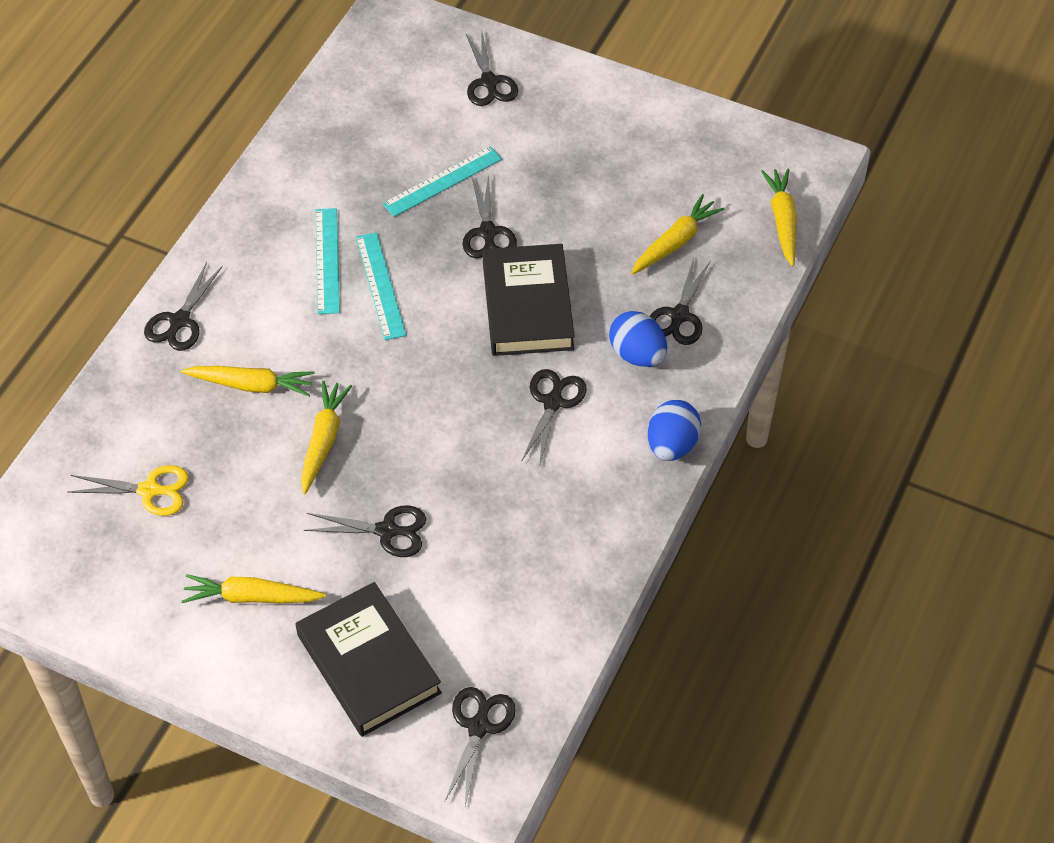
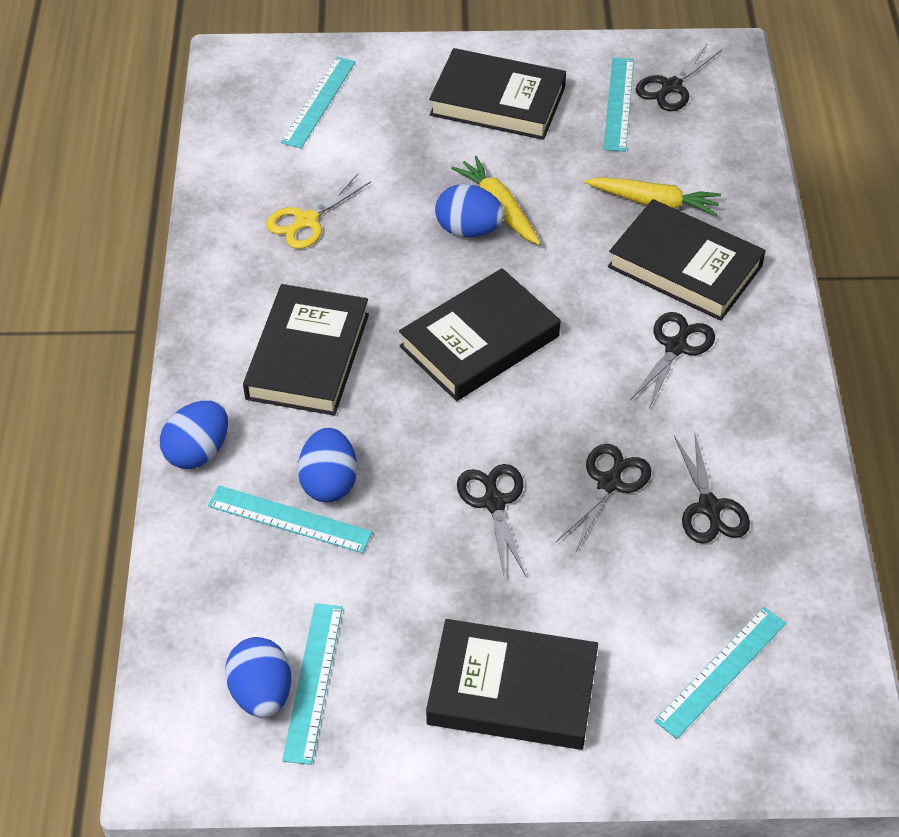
black book: 2 -> 5
black scissors: 7 -> 5
blue egg: 2 -> 4
turquoise ruler: 3 -> 5
yellow carrot: 5 -> 2

